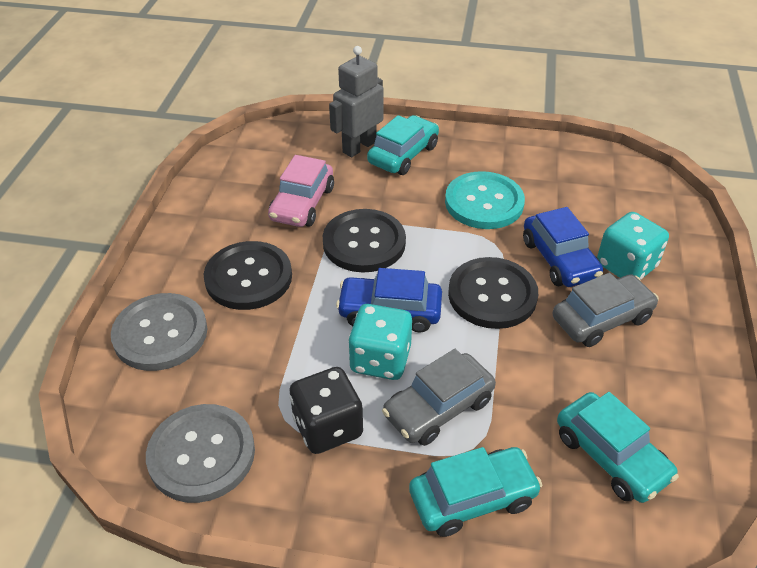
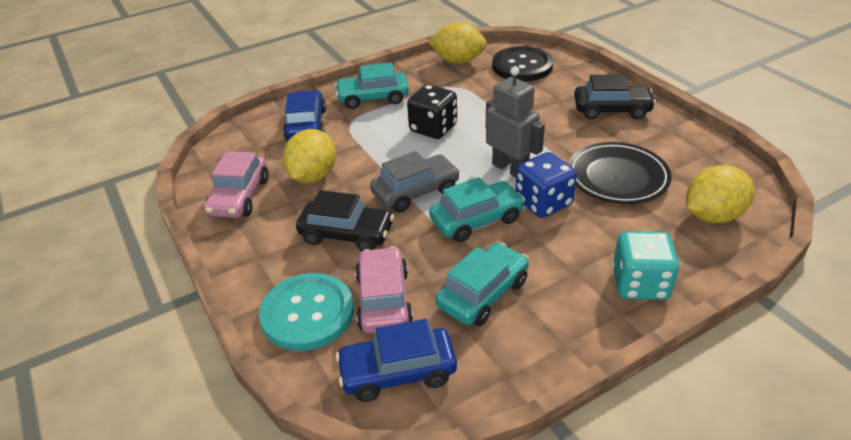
black button: 3 -> 1
black car: 0 -> 2
black plate: 0 -> 1
blue dice: 0 -> 1
grey button: 2 -> 0
grey car: 2 -> 1
pink car: 1 -> 2
turquoise dice: 2 -> 1
yellow lemon: 0 -> 3

